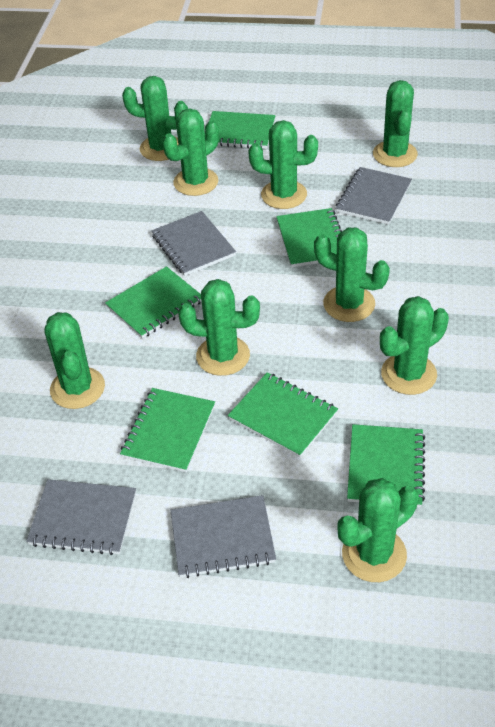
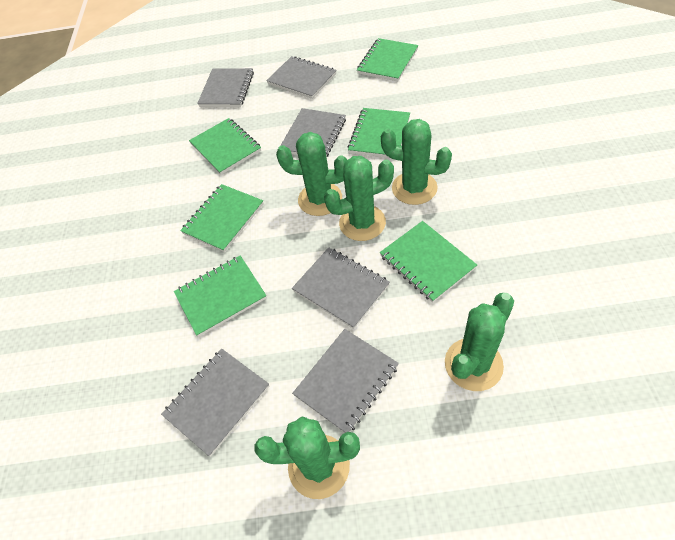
green cactus: 9 -> 5
grey notebook: 4 -> 6

